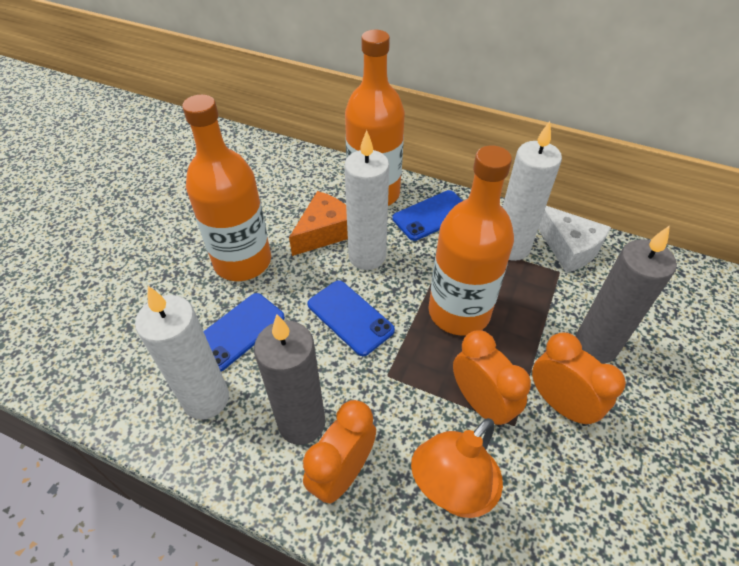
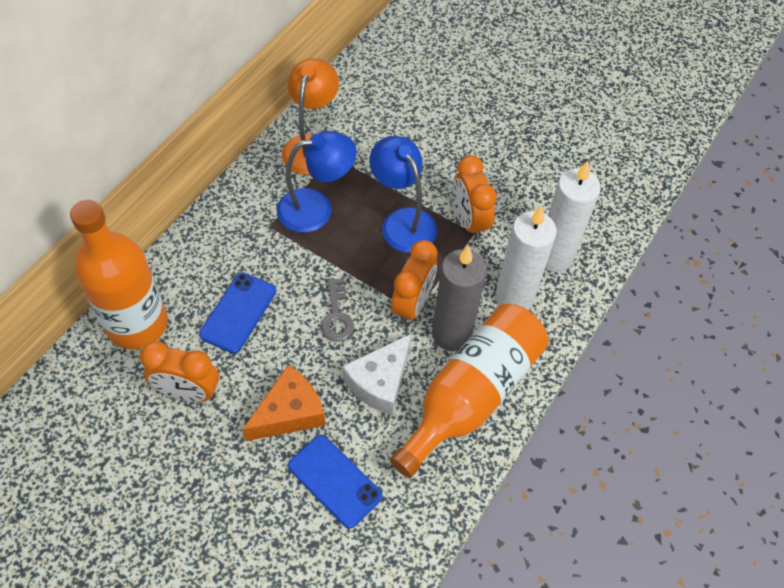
blue lamp: 0 -> 2
blue phone: 3 -> 2
grey candle: 2 -> 1
grey key: 0 -> 1
orange bottle: 3 -> 2
white candle: 3 -> 2

